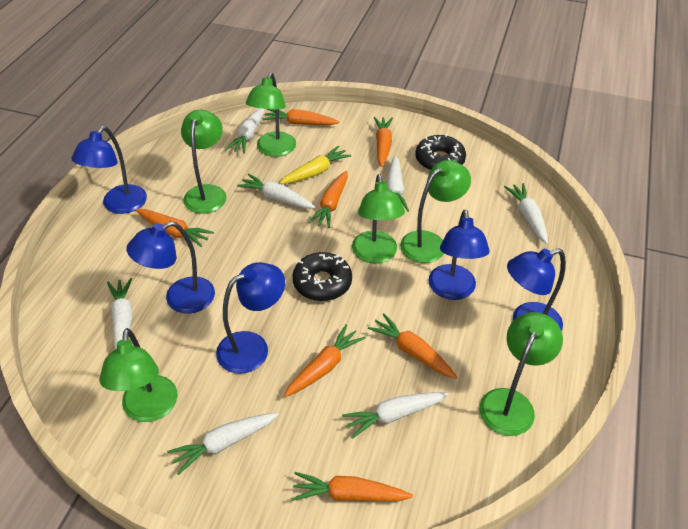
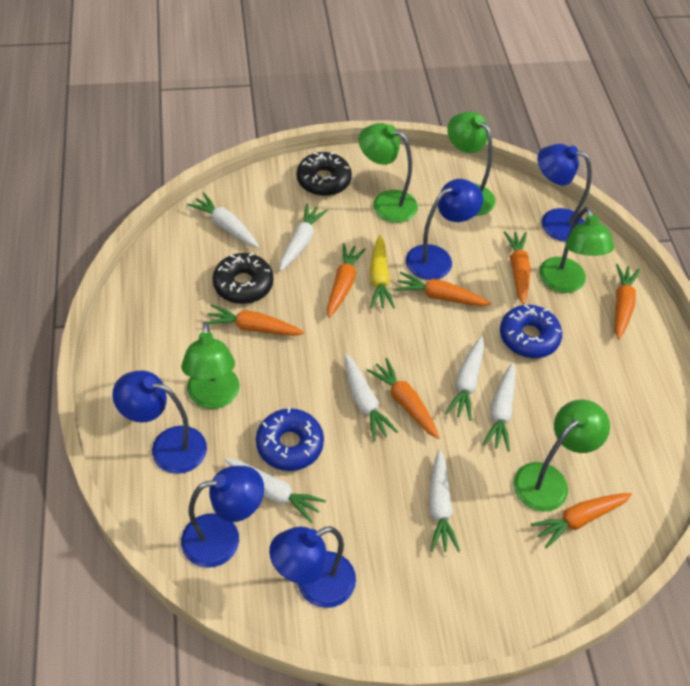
blue donut: 0 -> 2
green lamp: 6 -> 5

